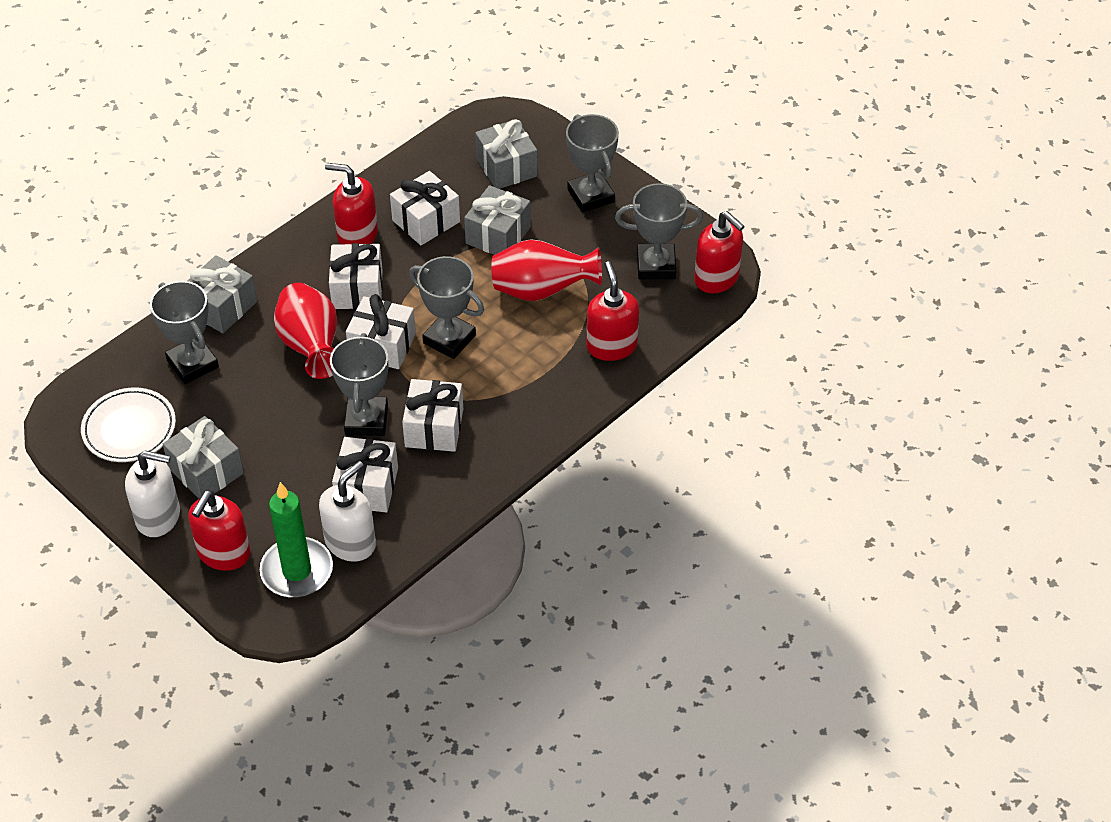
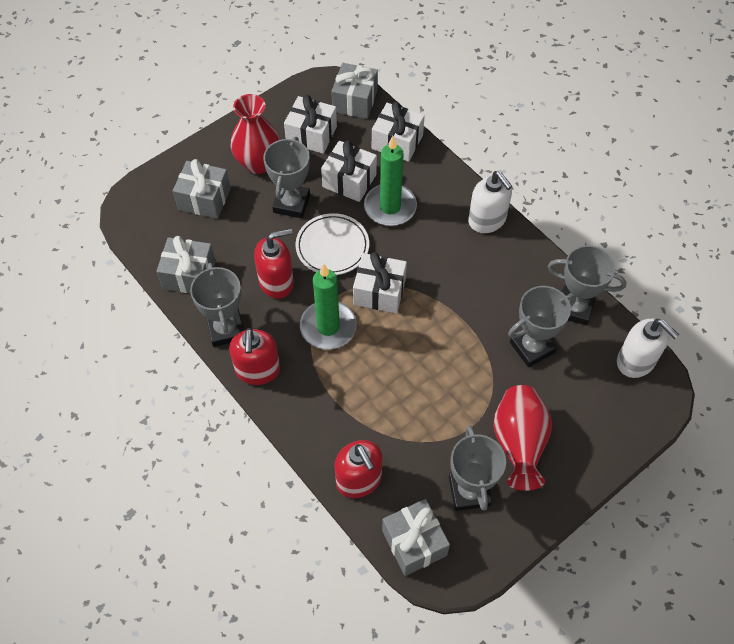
green candle: 1 -> 2
red soap dispenser: 4 -> 3
white gift: 5 -> 4

